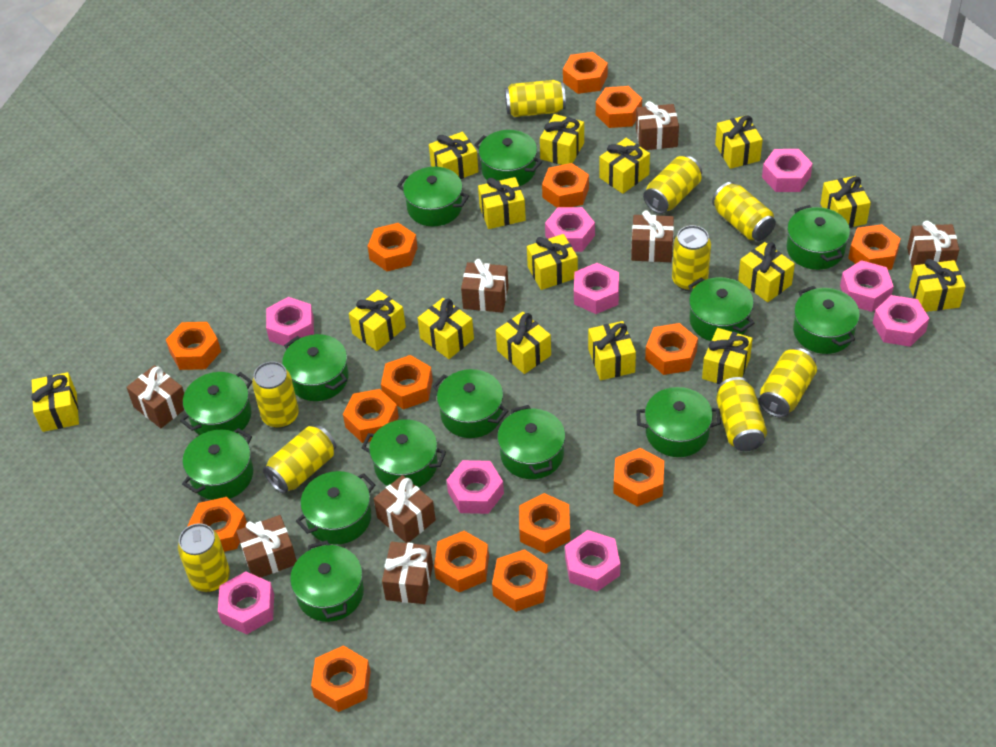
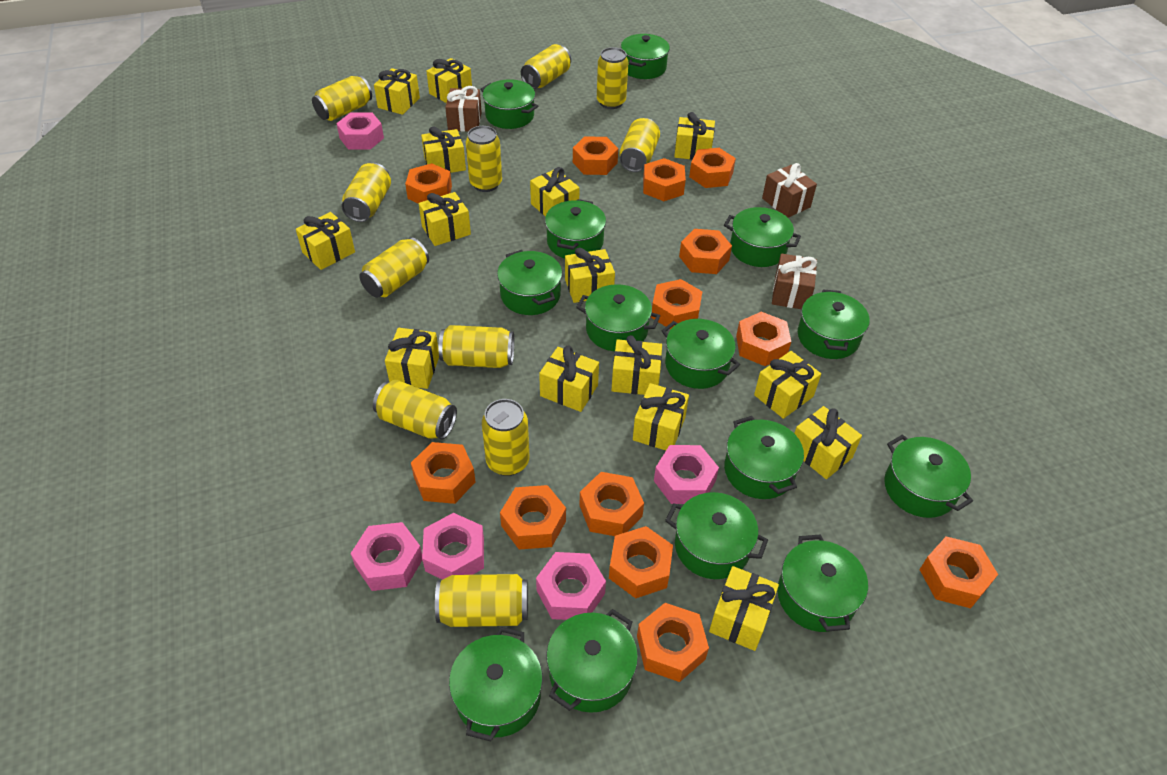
brown gift: 8 -> 3
orange nut: 15 -> 13
pink nut: 9 -> 5
yellow can: 9 -> 11

